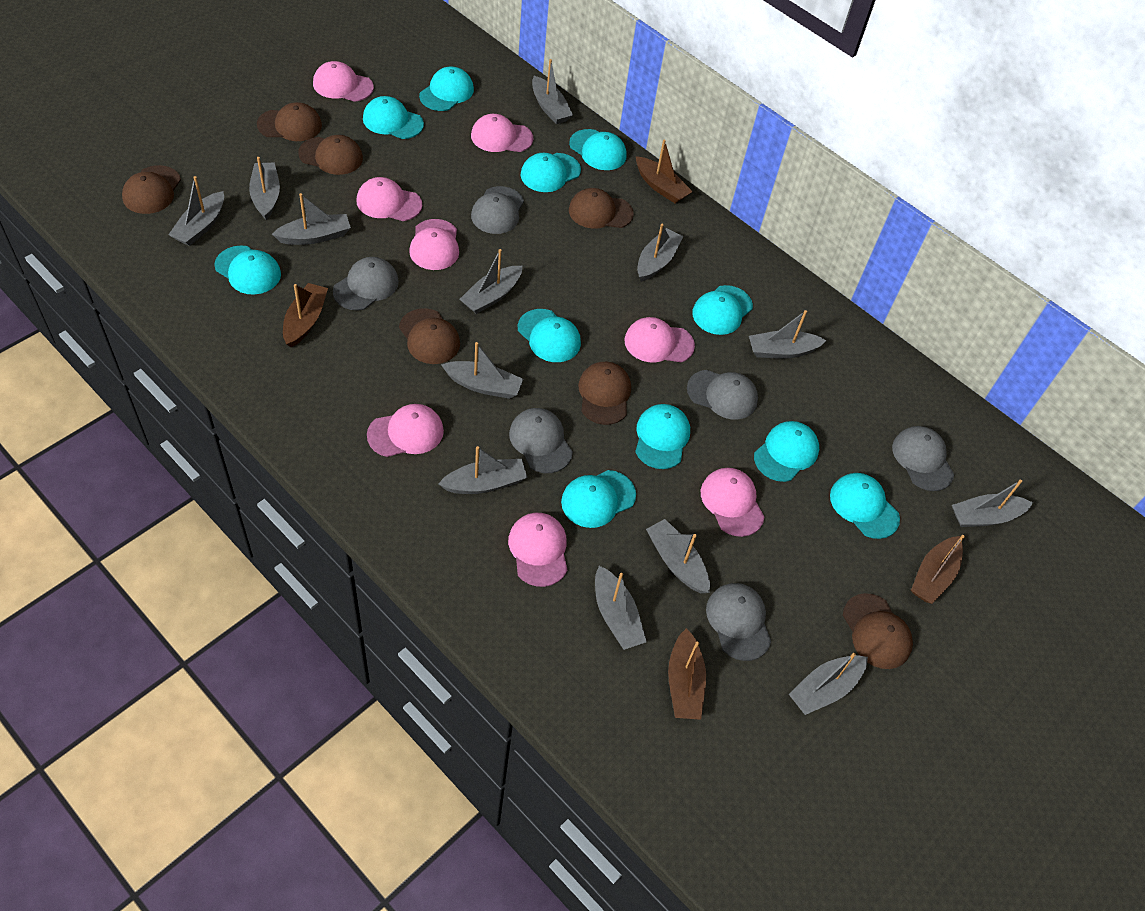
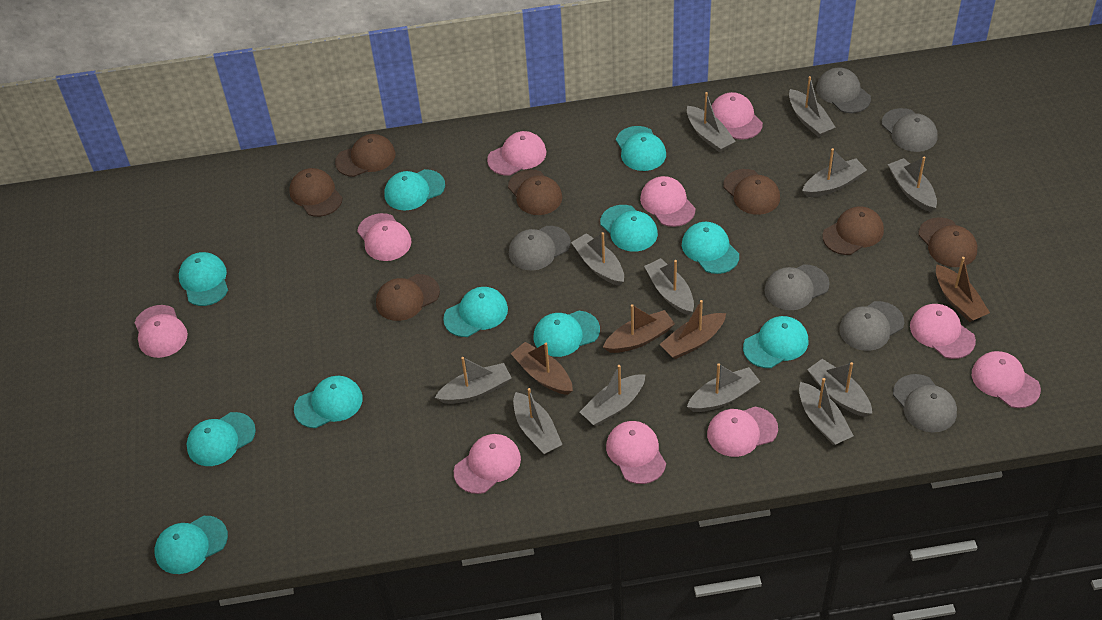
grey boat: 13 -> 12
pink cap: 8 -> 10

